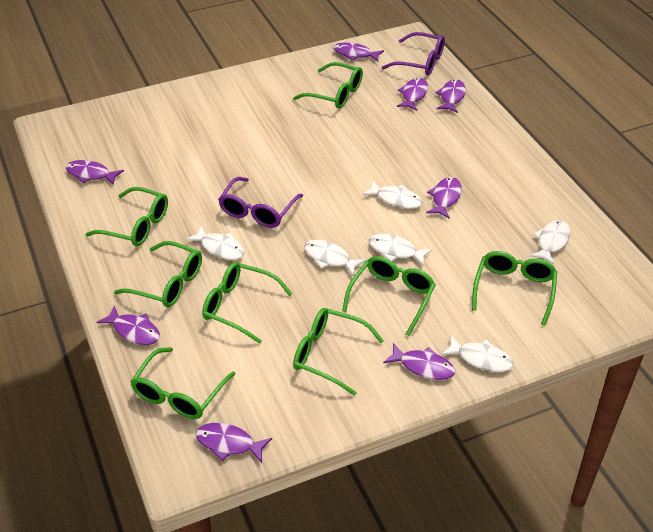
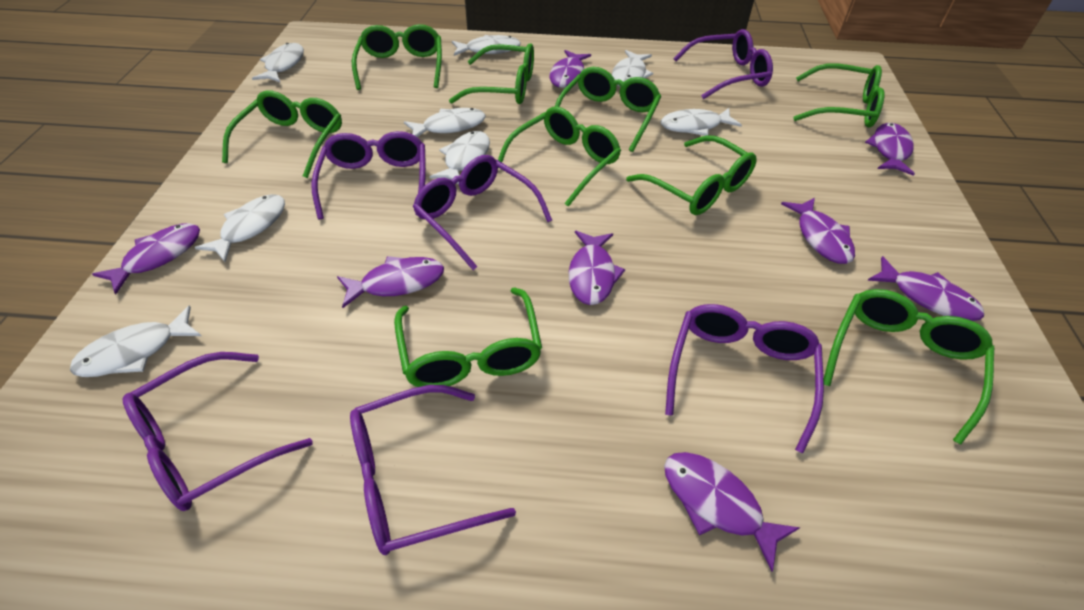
green glasses: 8 -> 9
purple glasses: 2 -> 6
white fish: 6 -> 8

